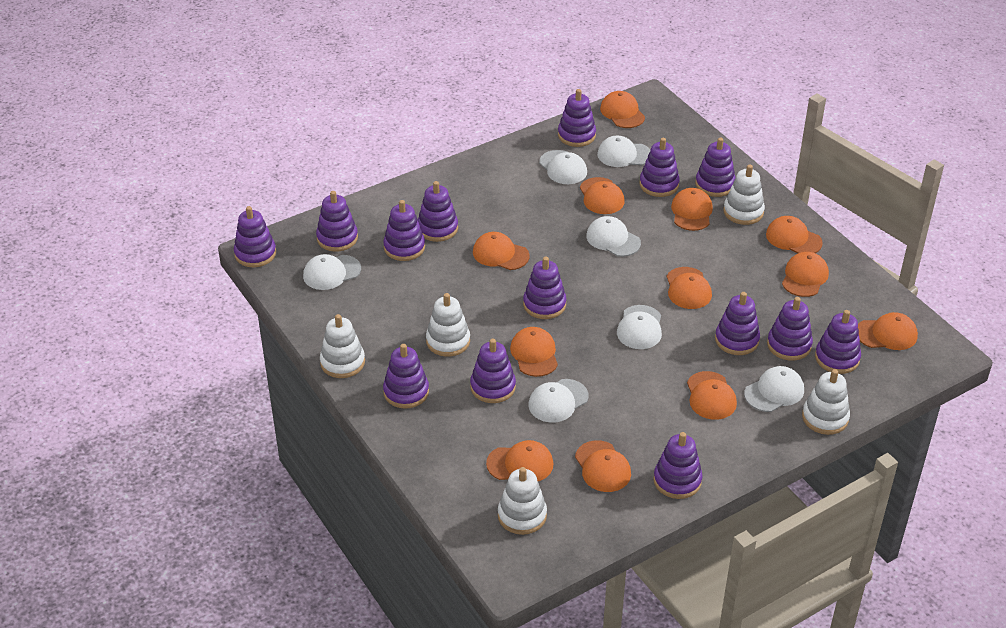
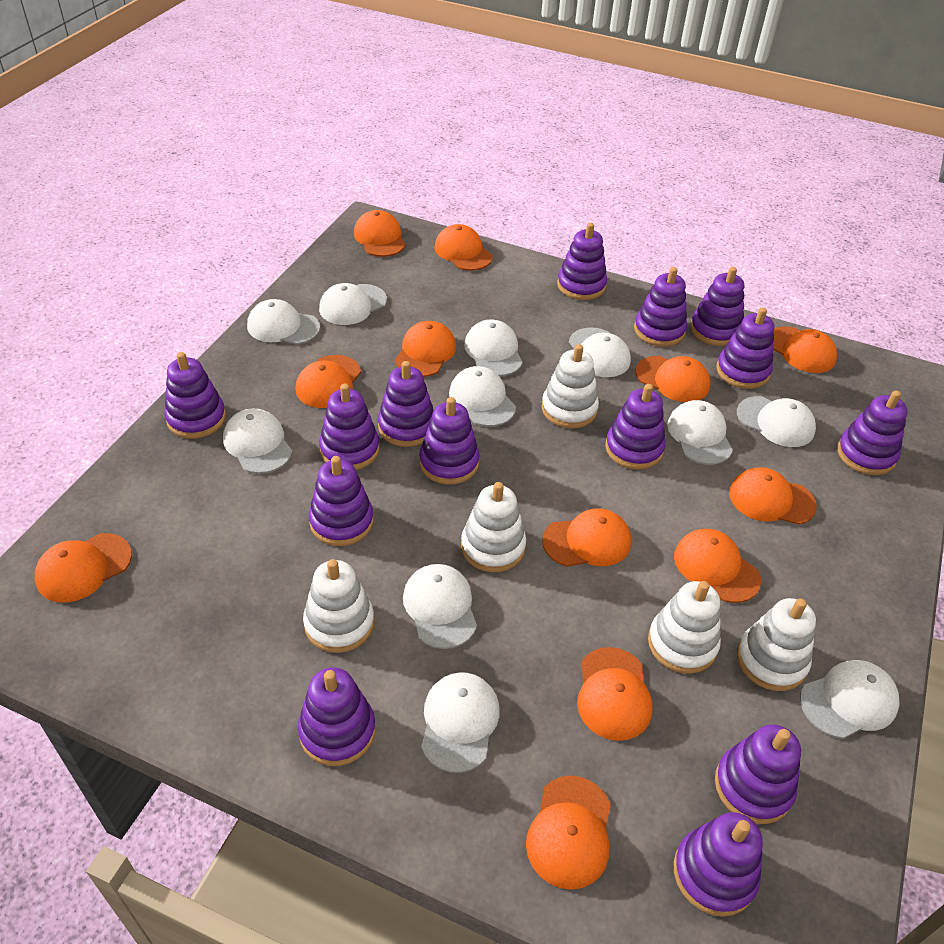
white cap: 7 -> 11

